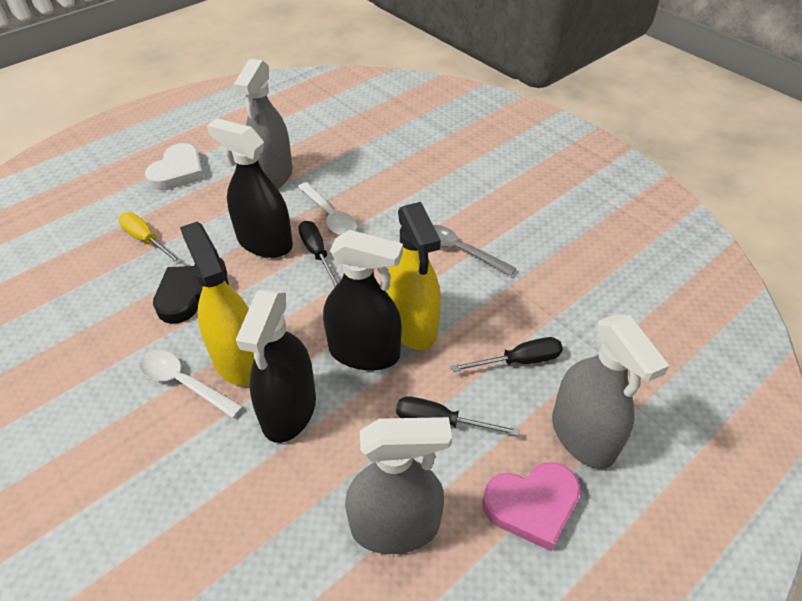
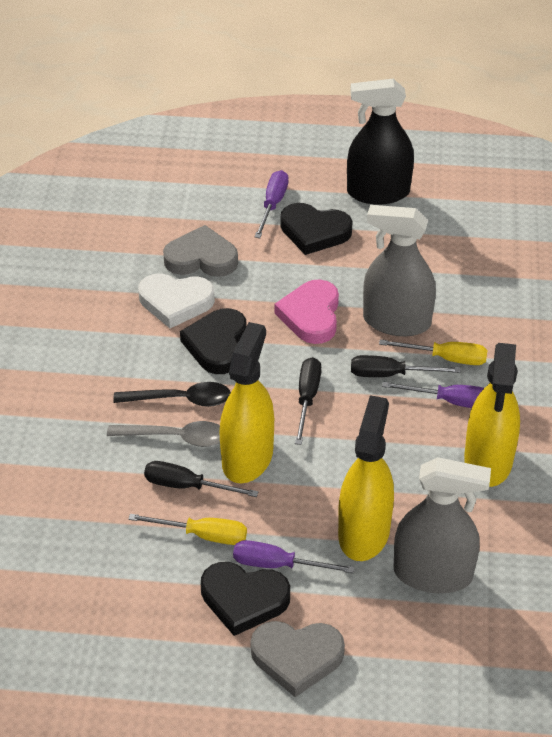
black heart: 1 -> 3
black spoon: 0 -> 1
black spray bottle: 3 -> 1
grey heart: 0 -> 2
grey spray bottle: 3 -> 2
purple screwdriver: 0 -> 3
white spoon: 2 -> 0
yellow screwdriver: 1 -> 2
yellow spray bottle: 2 -> 3

